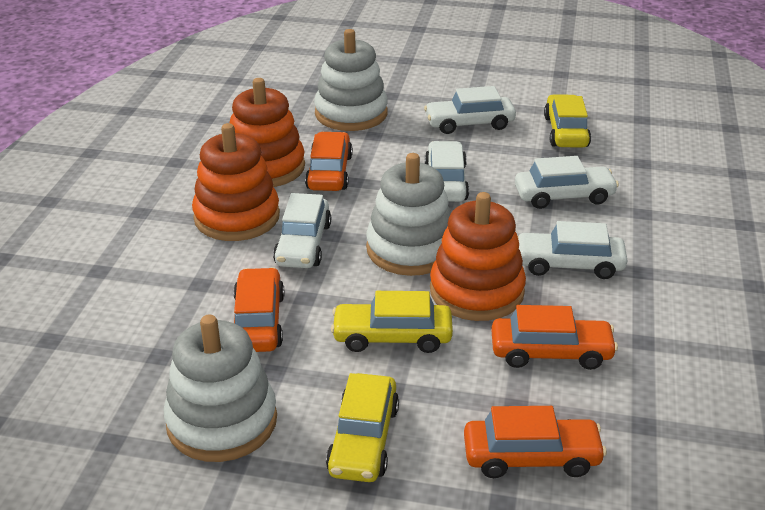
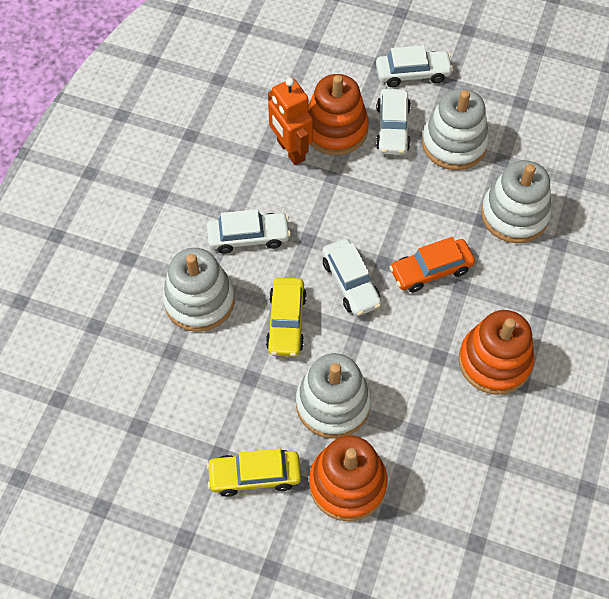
orange car: 4 -> 1
orange robot: 0 -> 1
white car: 5 -> 4
white stacking toy: 3 -> 4
yellow car: 3 -> 2

